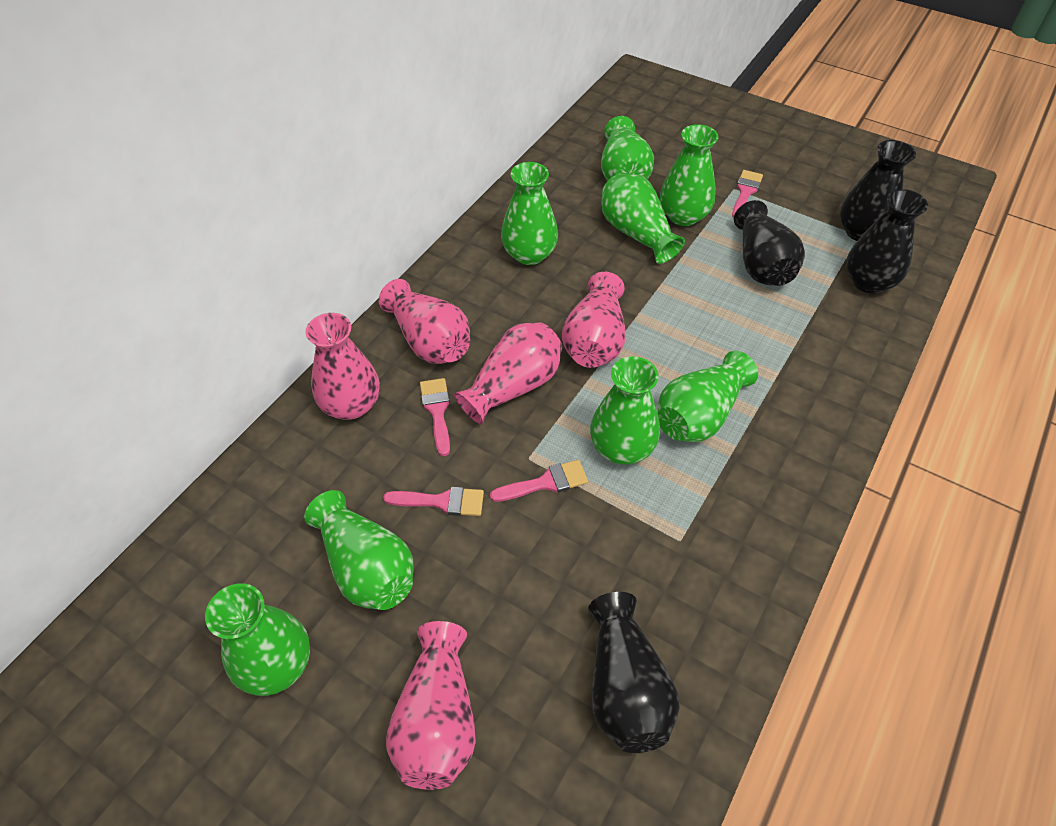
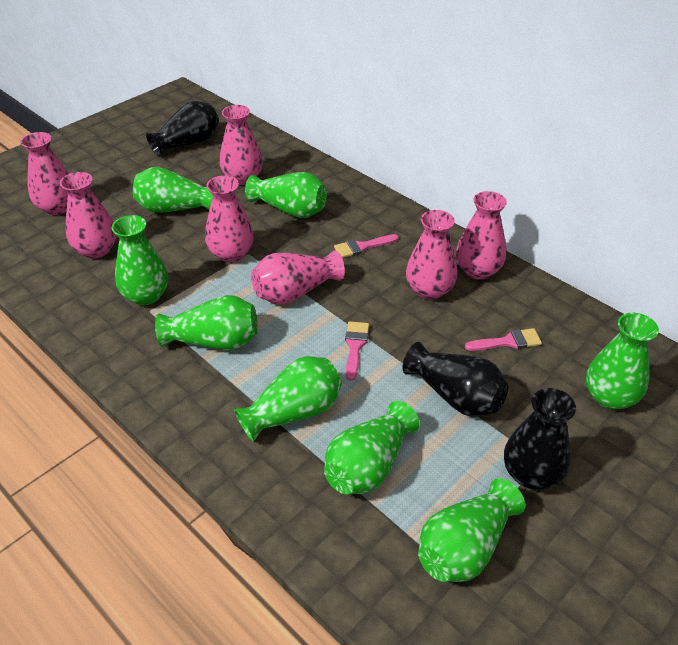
black vase: 4 -> 3
pink brush: 4 -> 3
pink vase: 5 -> 7

